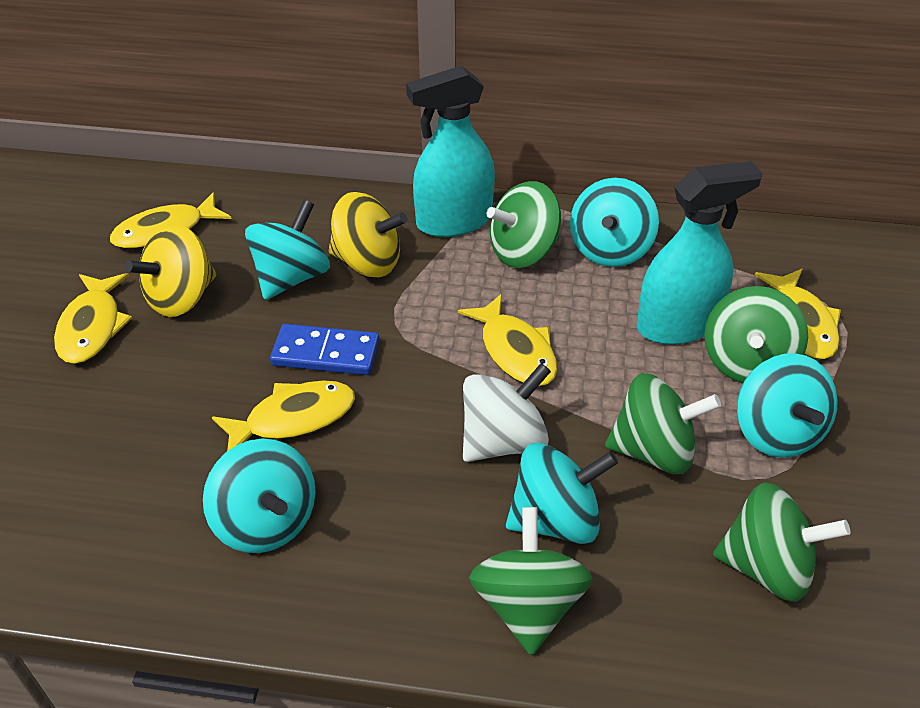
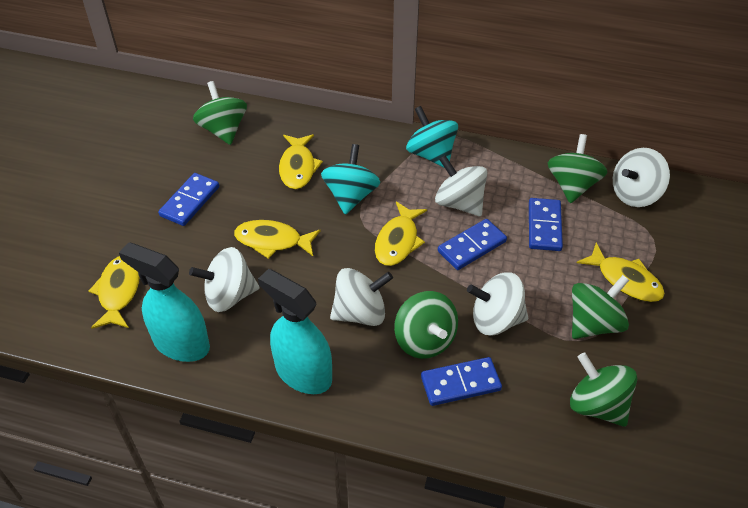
blue domino: 1 -> 4
turquoise spinning top: 5 -> 2
white spinning top: 1 -> 5
yellow spinning top: 2 -> 0

